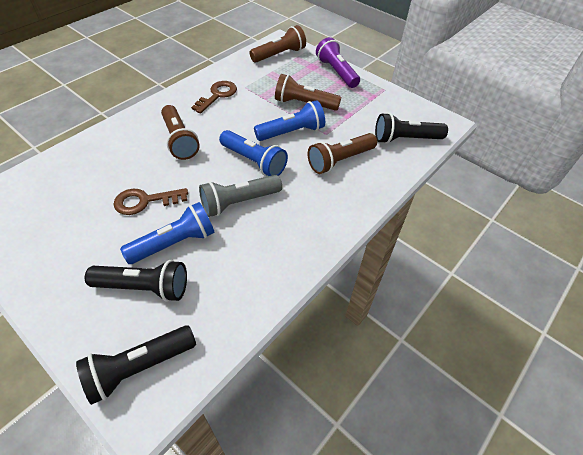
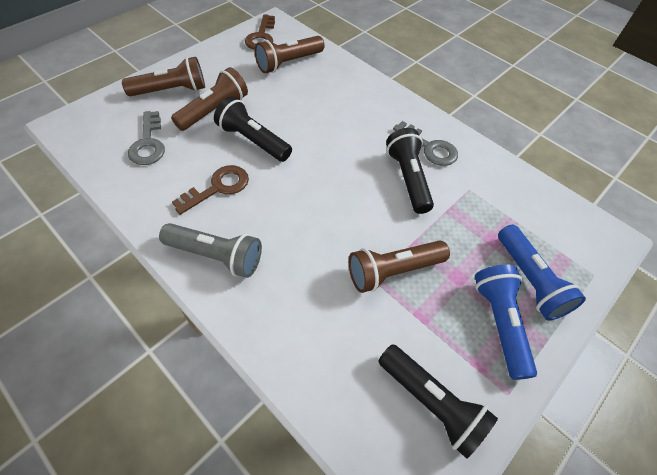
blue flashlight: 3 -> 2
grey key: 0 -> 2
purple flashlight: 1 -> 0

